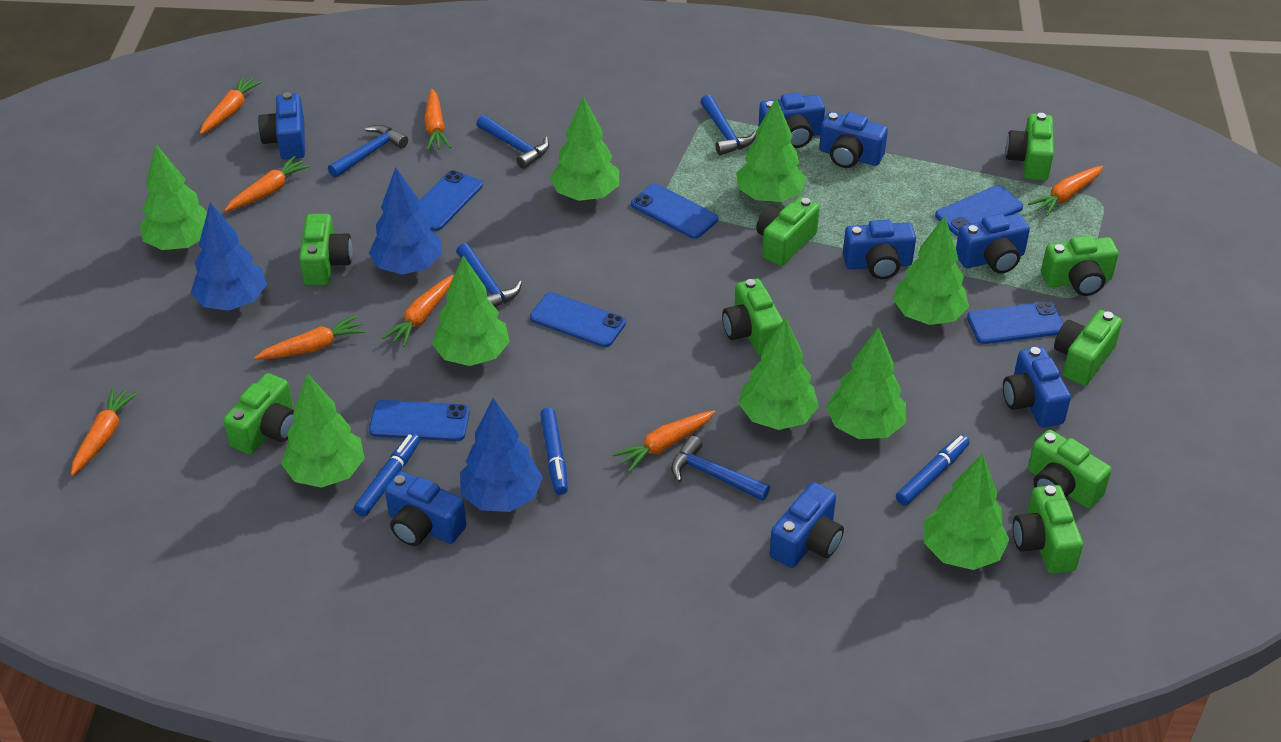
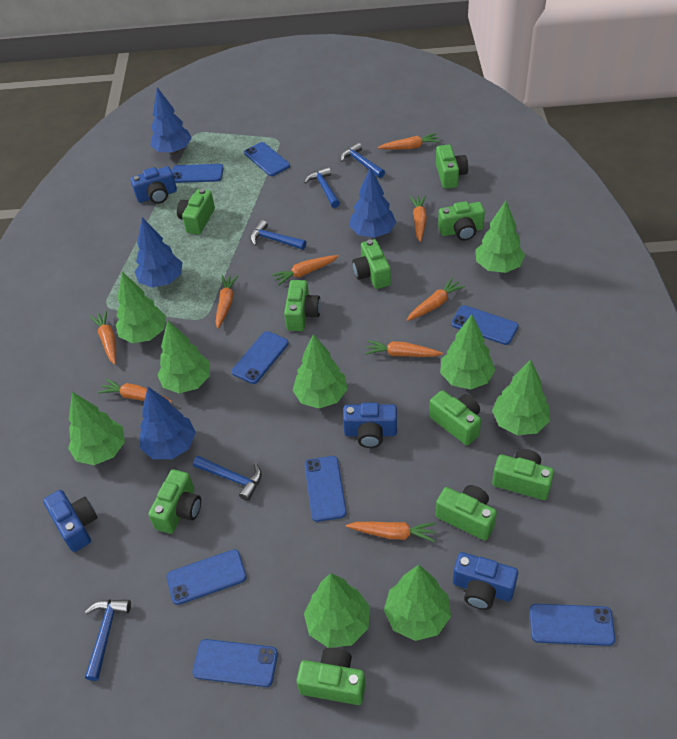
blue camera: 8 -> 4
blue marker: 3 -> 0
blue phone: 6 -> 8
blue tree: 3 -> 4
green camera: 9 -> 10
orange carrot: 8 -> 9

